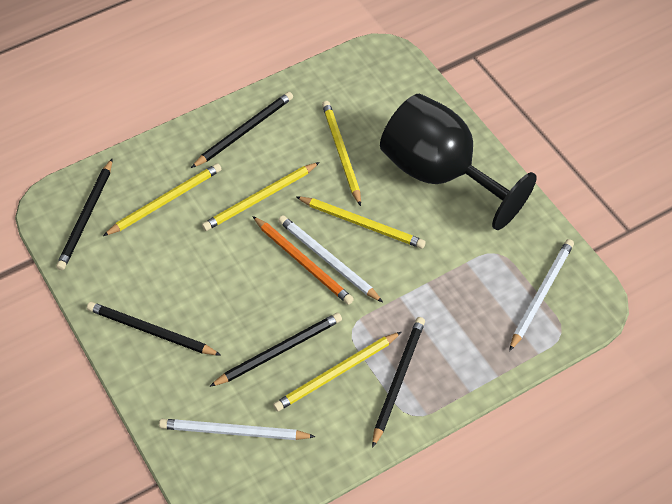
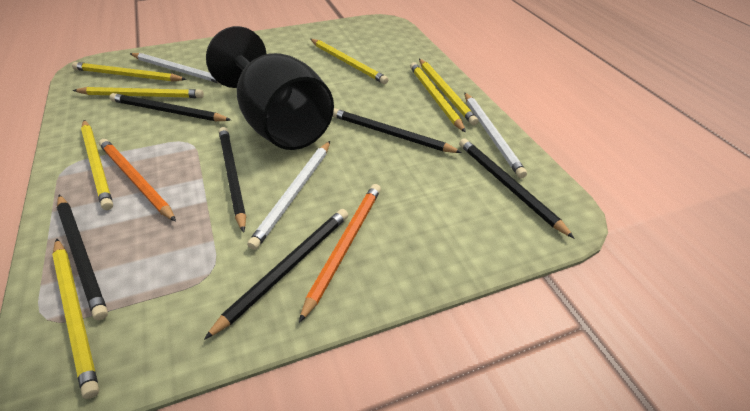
black pencil: 5 -> 6
orange pencil: 1 -> 2
yellow pencil: 5 -> 7

